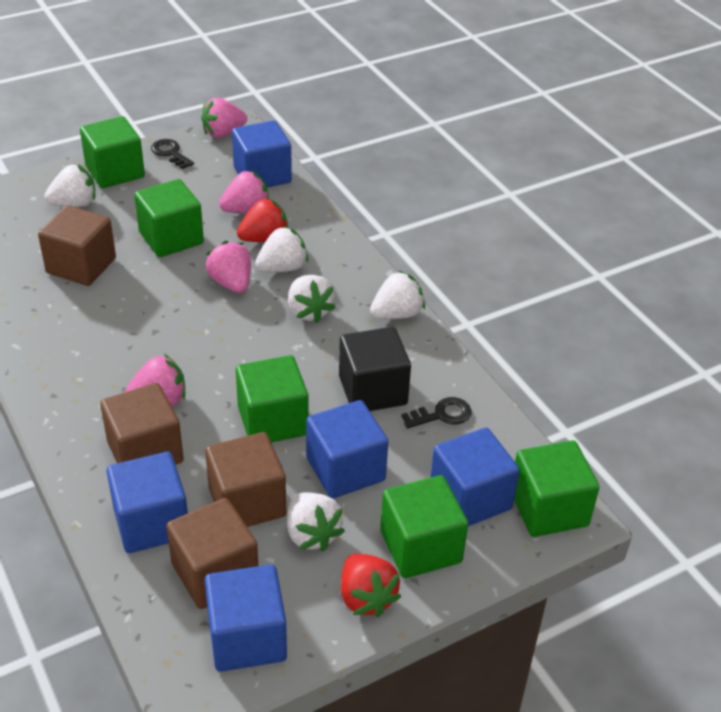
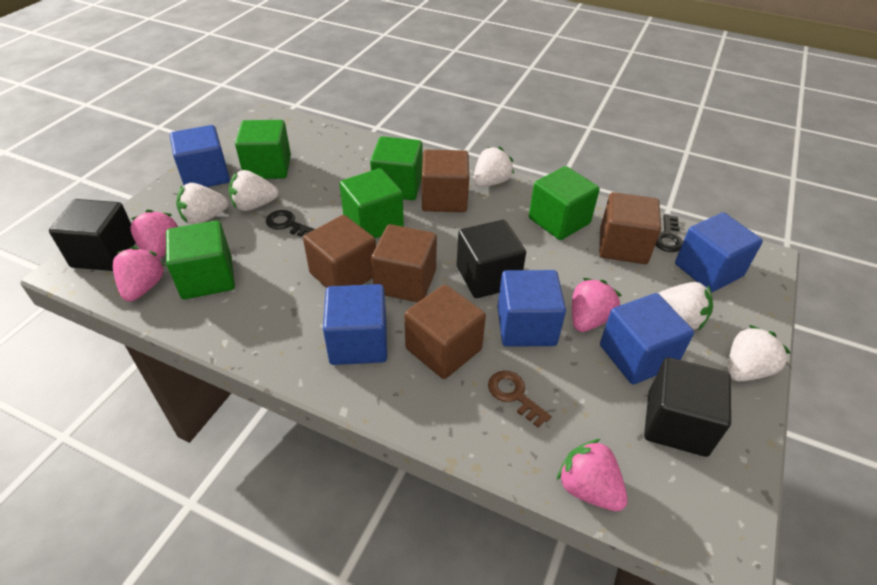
black cube: 1 -> 3
brown cube: 4 -> 5
brown key: 0 -> 1
red strawberry: 2 -> 0

